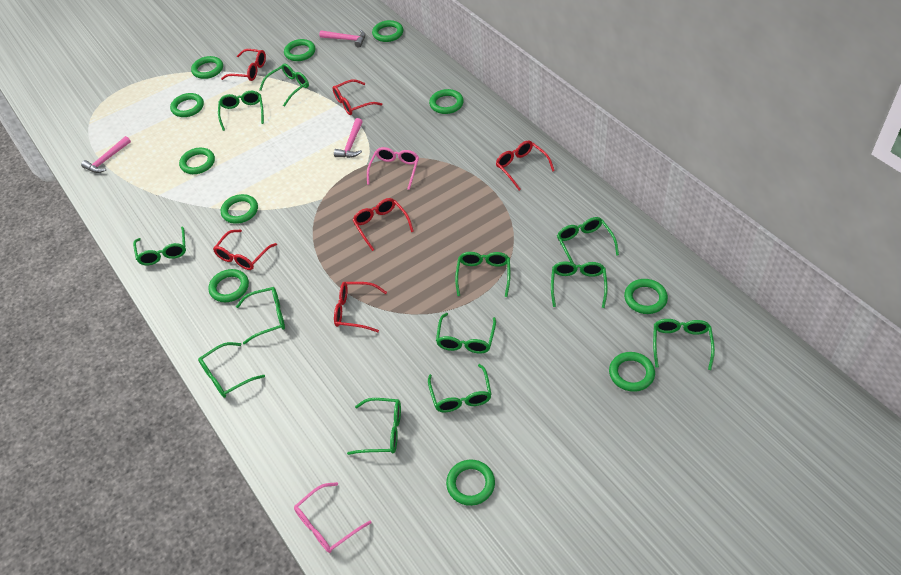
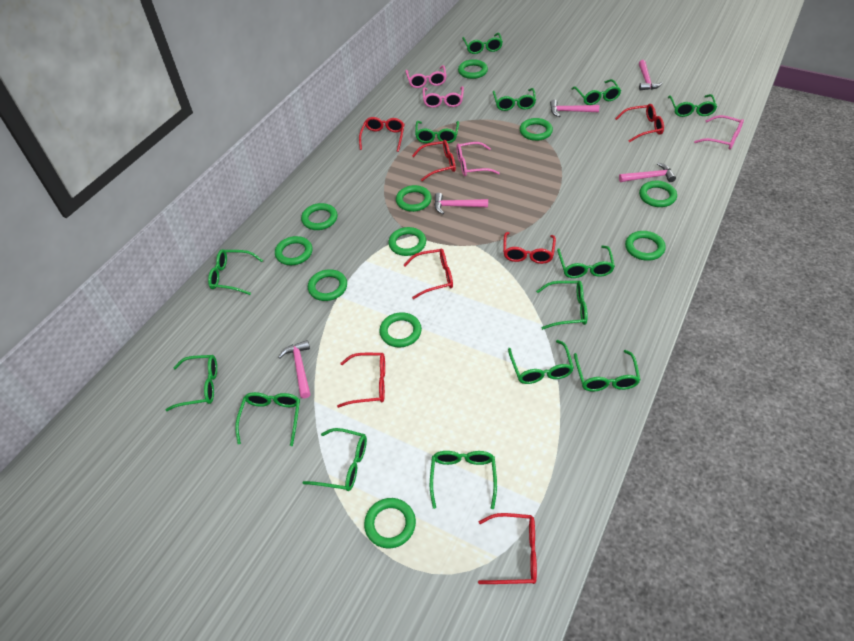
green glasses: 12 -> 14
pink glasses: 2 -> 4
pink hammer: 3 -> 5
red glasses: 6 -> 7

